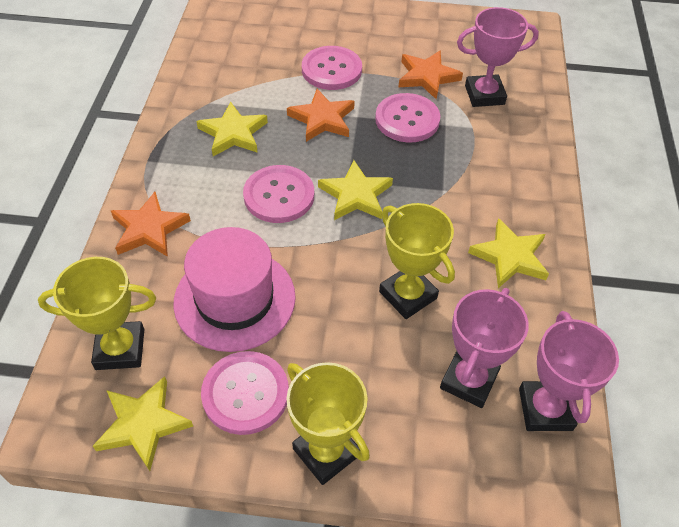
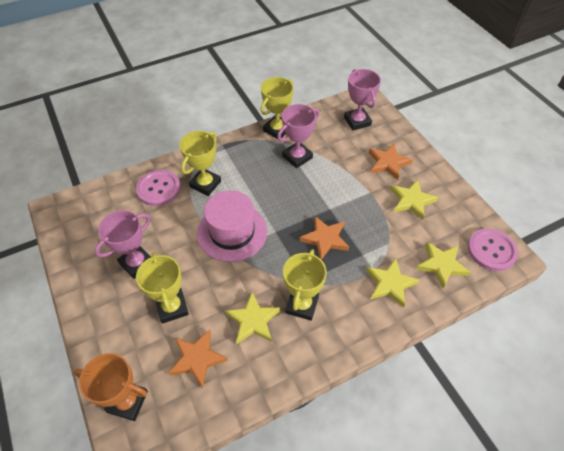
orange trophy: 0 -> 1
pink button: 4 -> 2
yellow trophy: 3 -> 4

